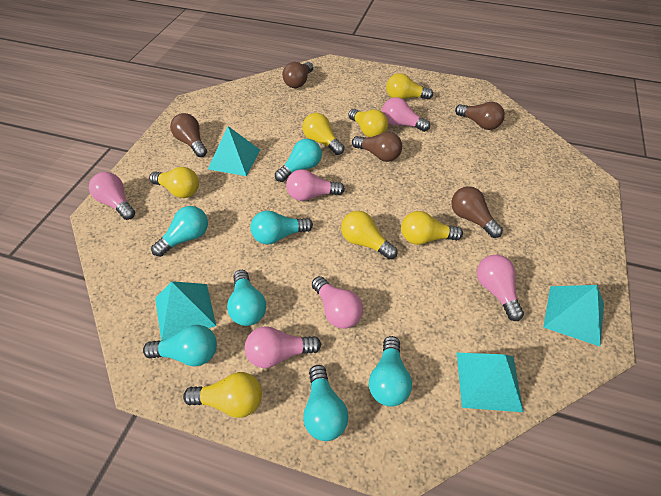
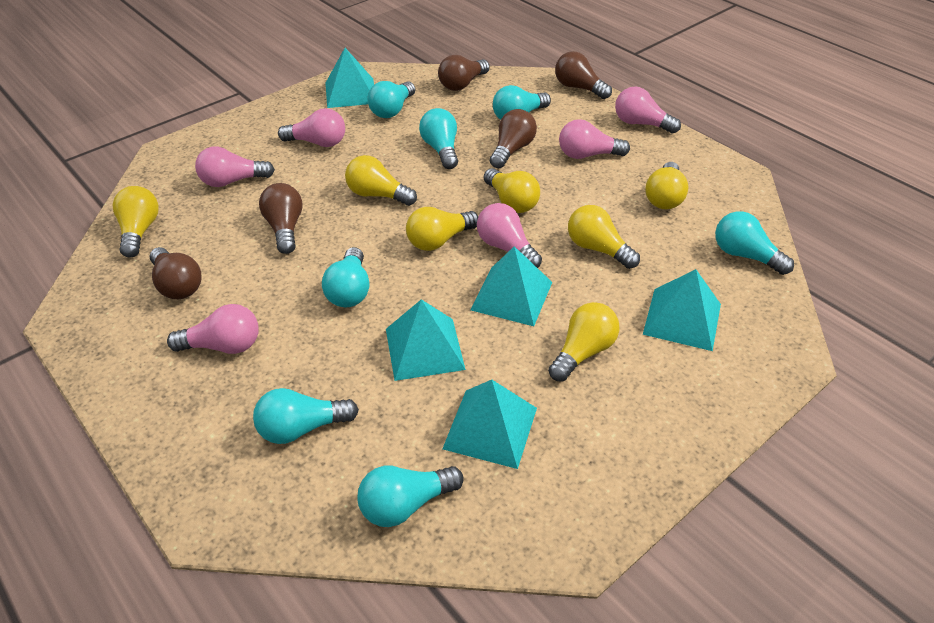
turquoise pyramid: 4 -> 5

